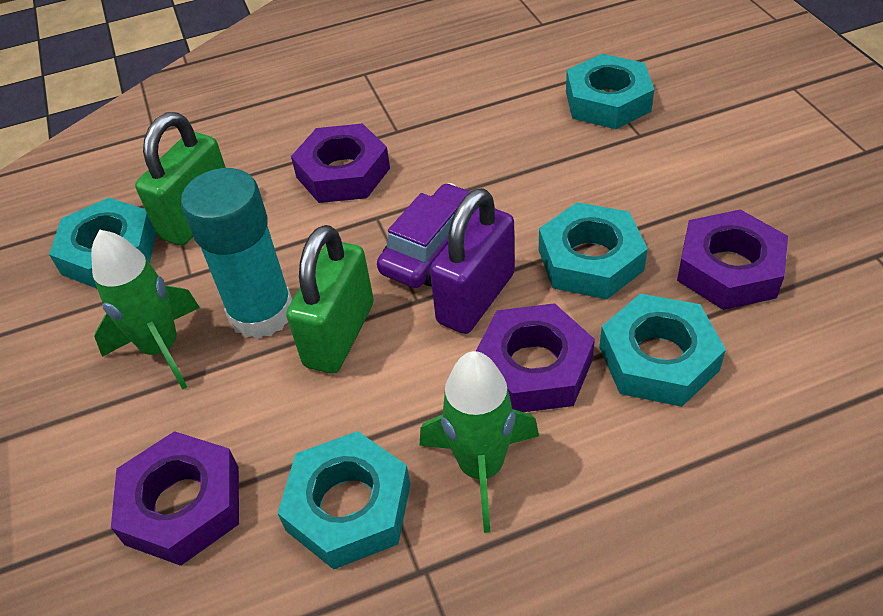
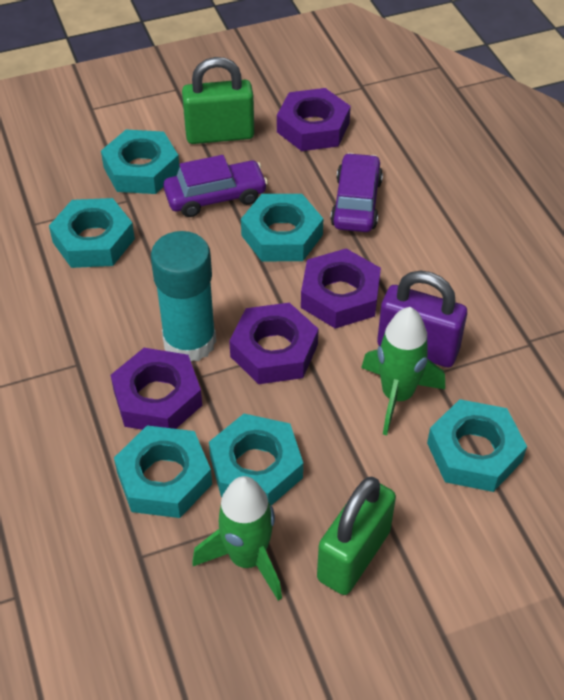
purple car: 1 -> 2
turquoise nut: 5 -> 6

